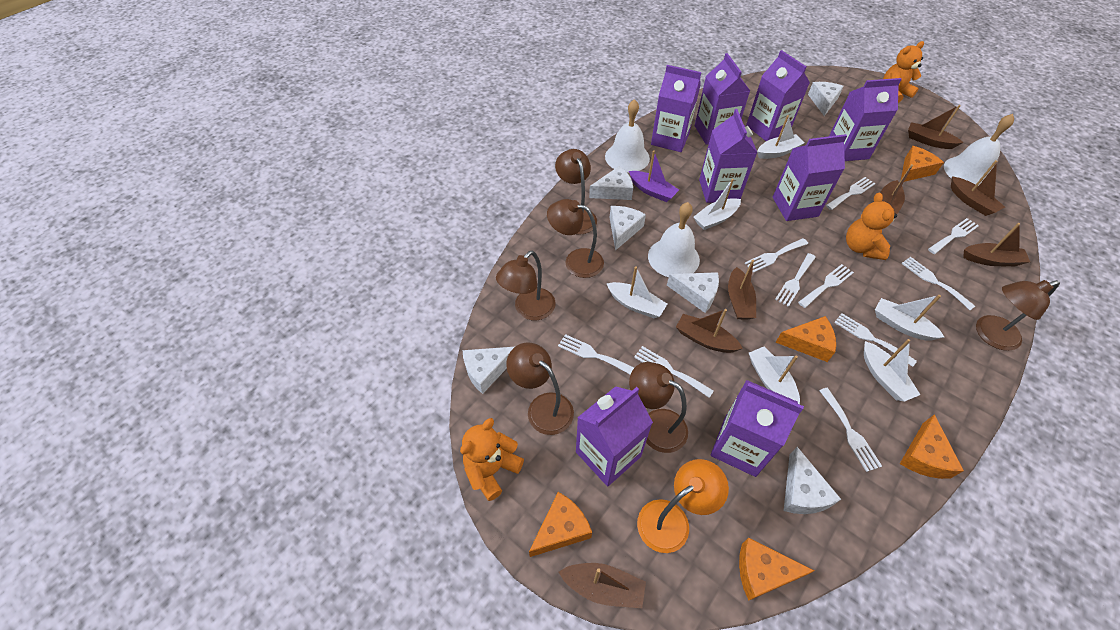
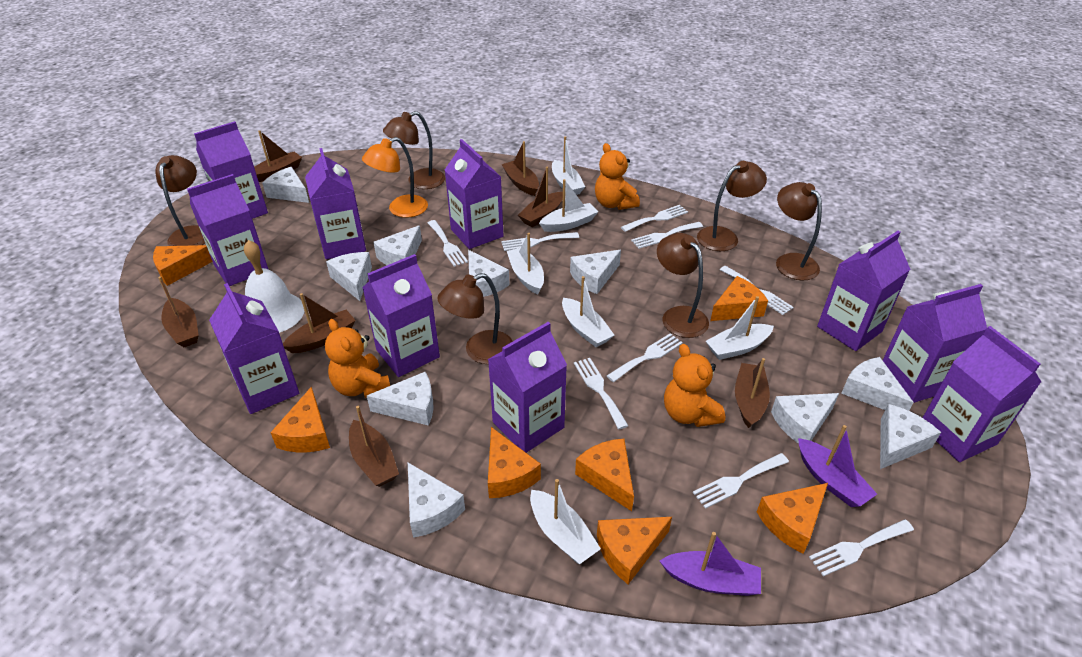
orange cheese: 5 -> 7
purple boat: 1 -> 2
purple carton: 8 -> 10
white bell: 3 -> 1
white cheese: 6 -> 10
white fork: 10 -> 9

